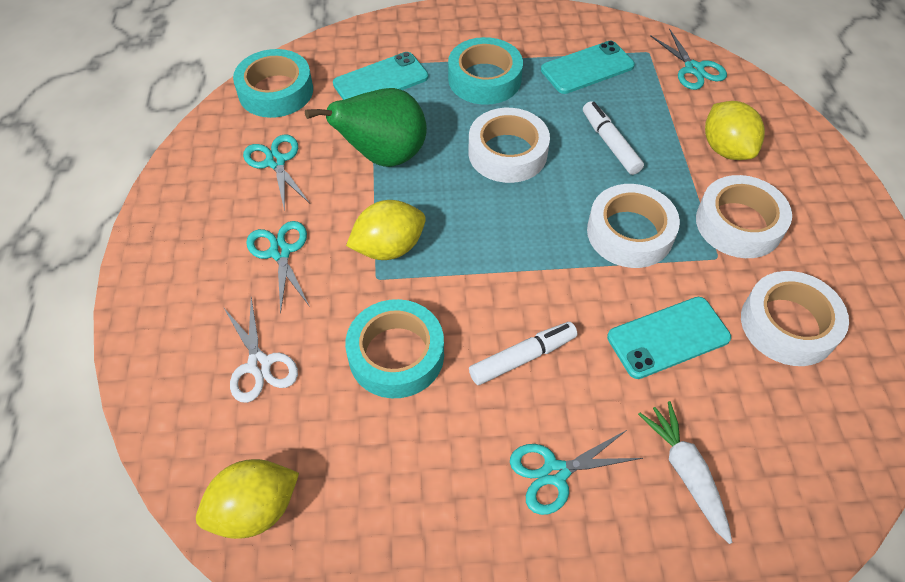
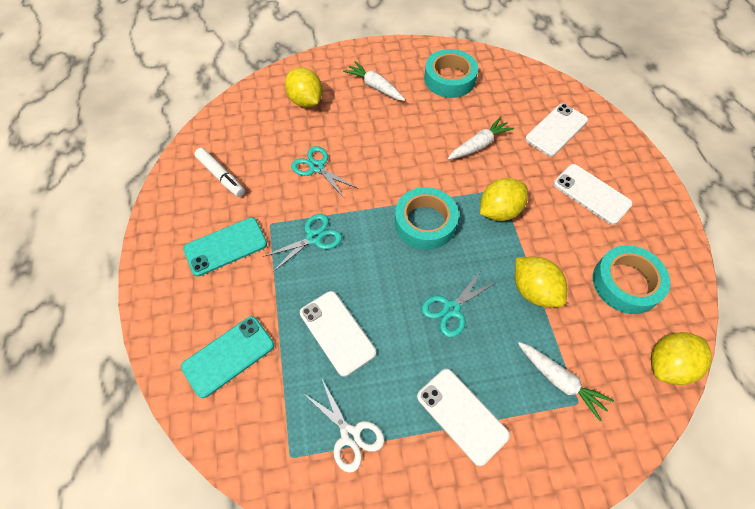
green pear: 1 -> 0
turquoise phone: 3 -> 2
turquoise scissors: 4 -> 3
white carrot: 1 -> 3
white marker: 2 -> 1
white phone: 0 -> 4
white tape: 4 -> 0
yellow lemon: 3 -> 4

